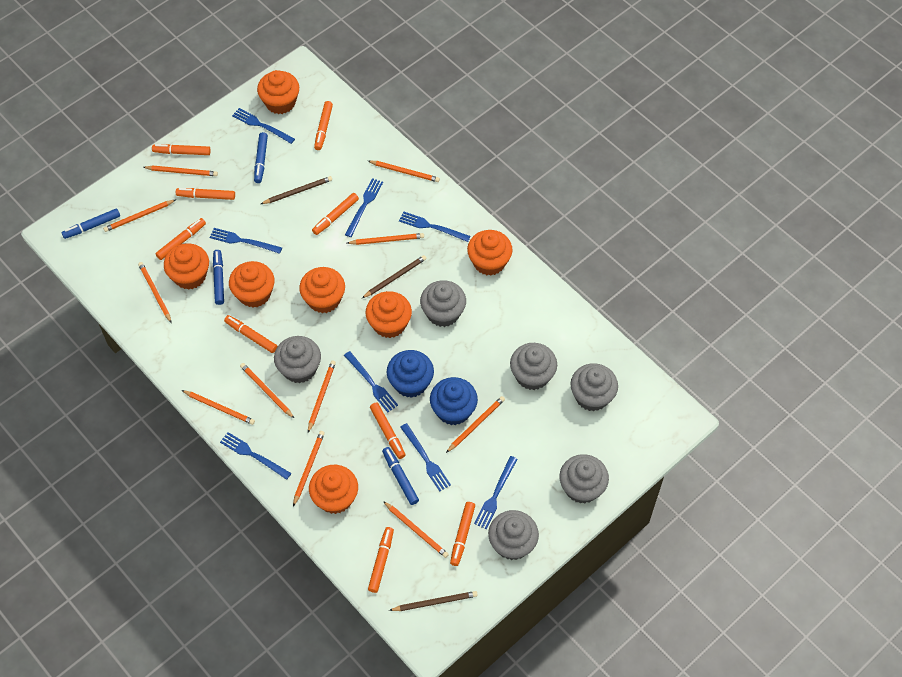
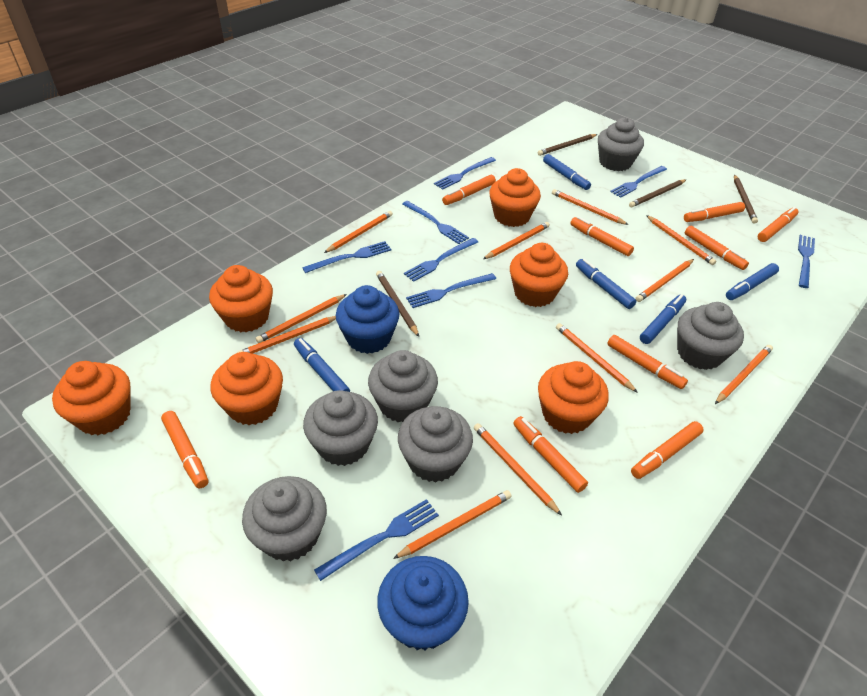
blue marker: 4 -> 5
brown pencil: 3 -> 4
orange cupcake: 7 -> 6

